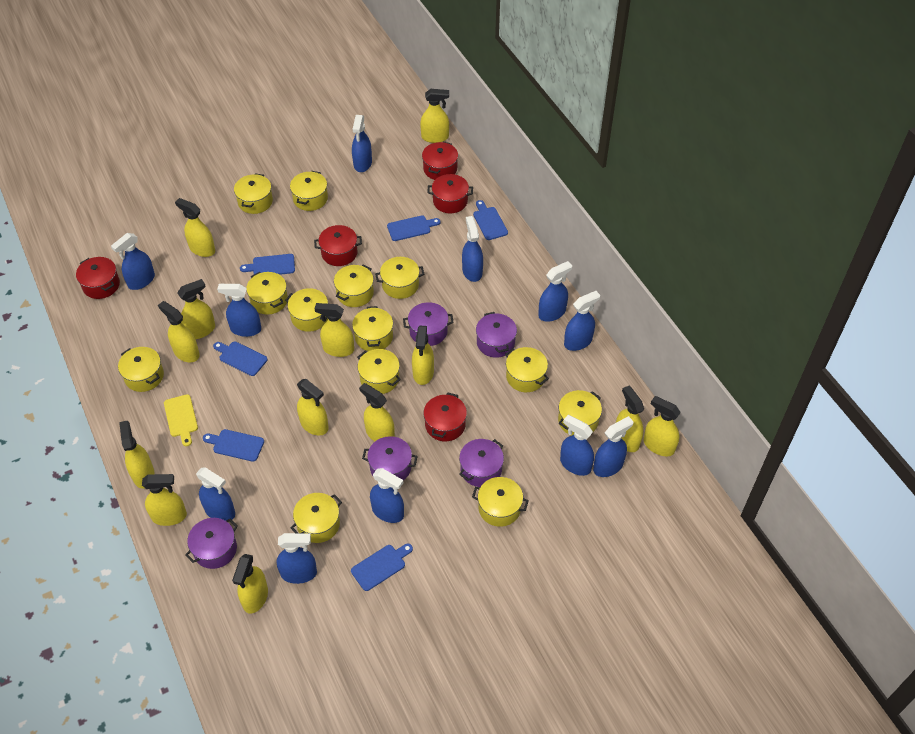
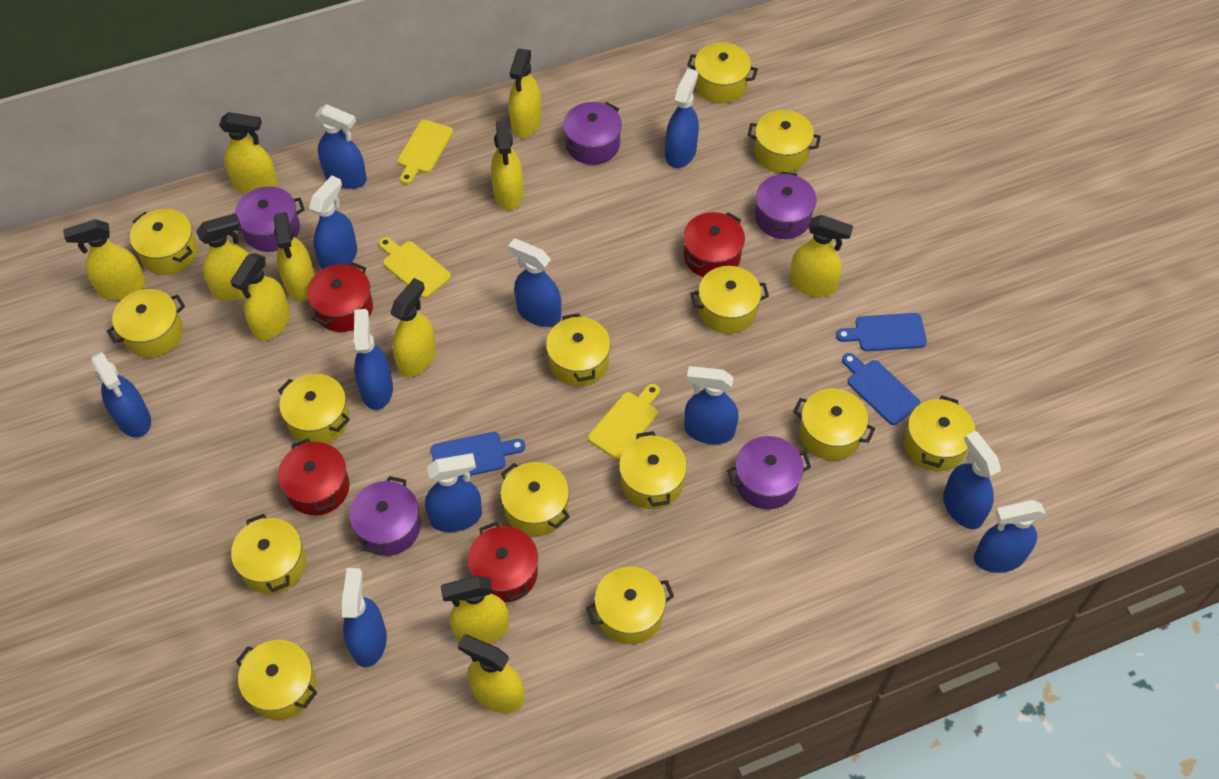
blue cutting board: 6 -> 3
red pot: 5 -> 4
yellow cutting board: 1 -> 3
yellow pot: 13 -> 14
yellow spray bottle: 13 -> 11

